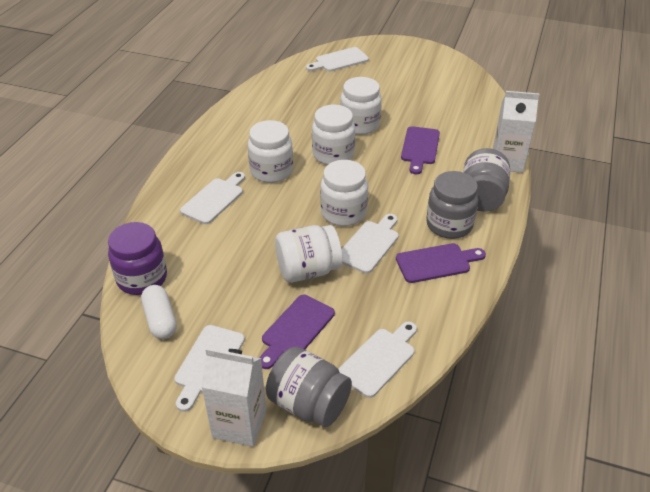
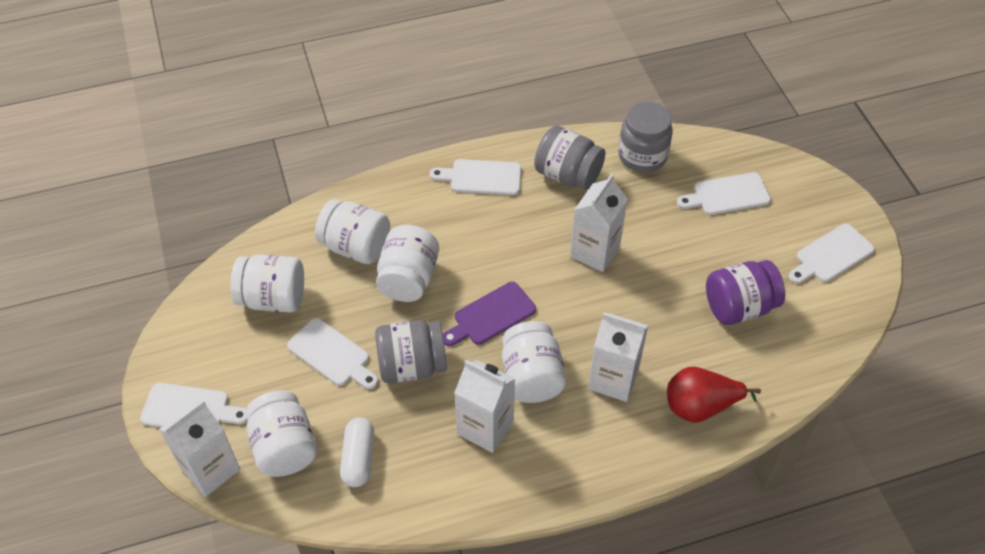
purple cutting board: 3 -> 1
red pear: 0 -> 1
white carton: 2 -> 4

